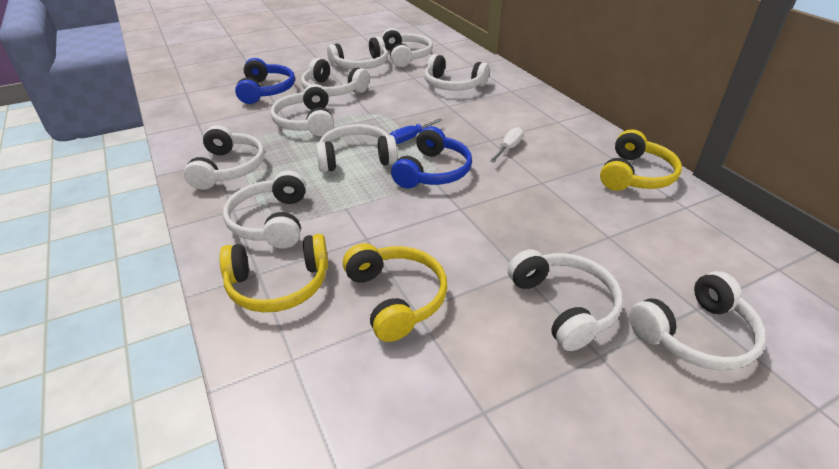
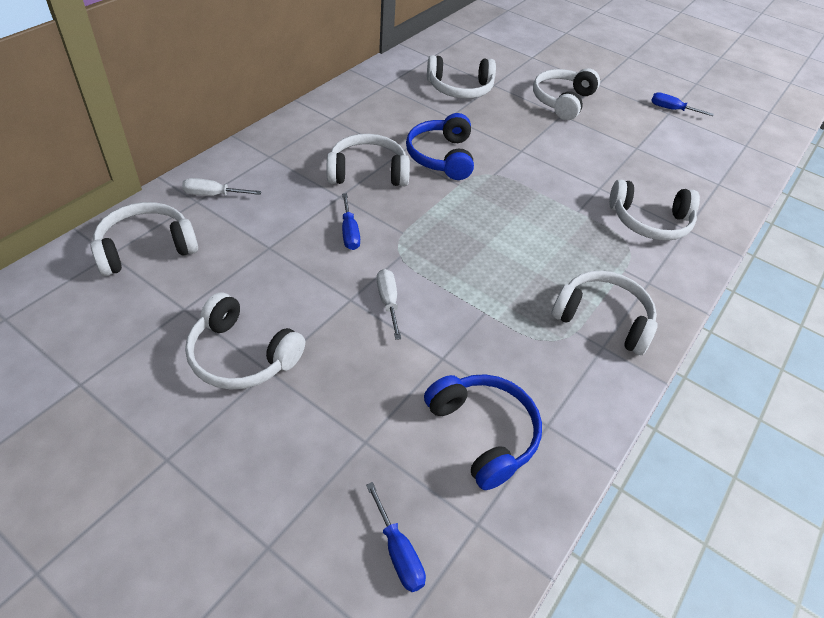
blue screwdriver: 1 -> 3
white headphones: 10 -> 7
white screwdriver: 1 -> 2
yellow headphones: 3 -> 0

